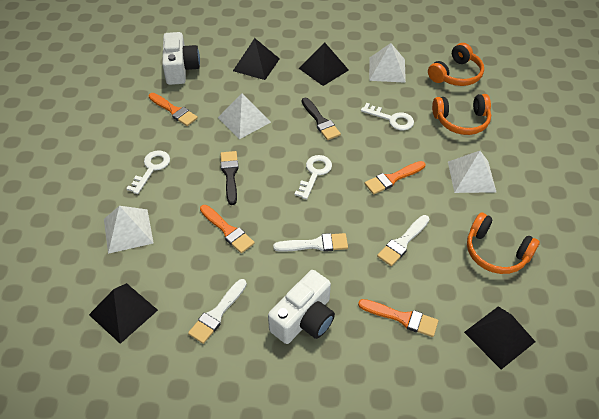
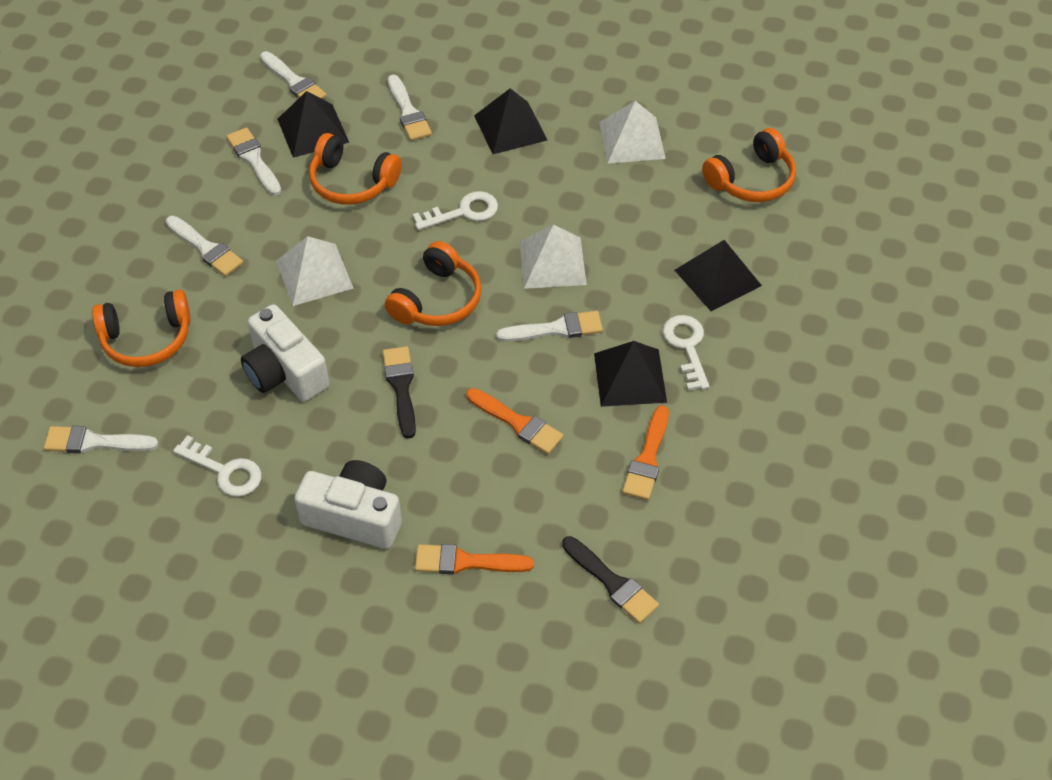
orange brush: 4 -> 3
orange headphones: 3 -> 4
white brush: 3 -> 6
white pyramid: 4 -> 3

